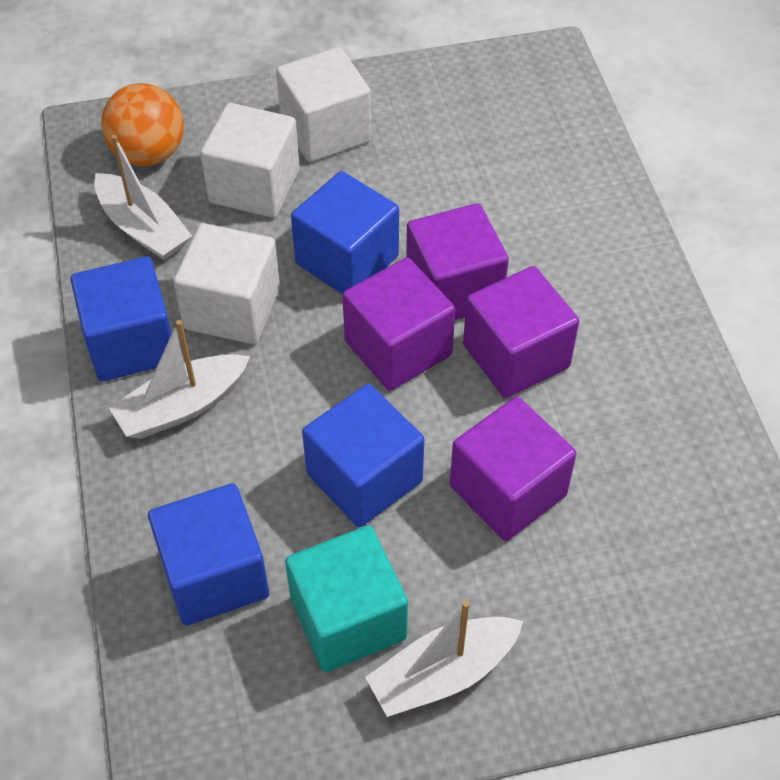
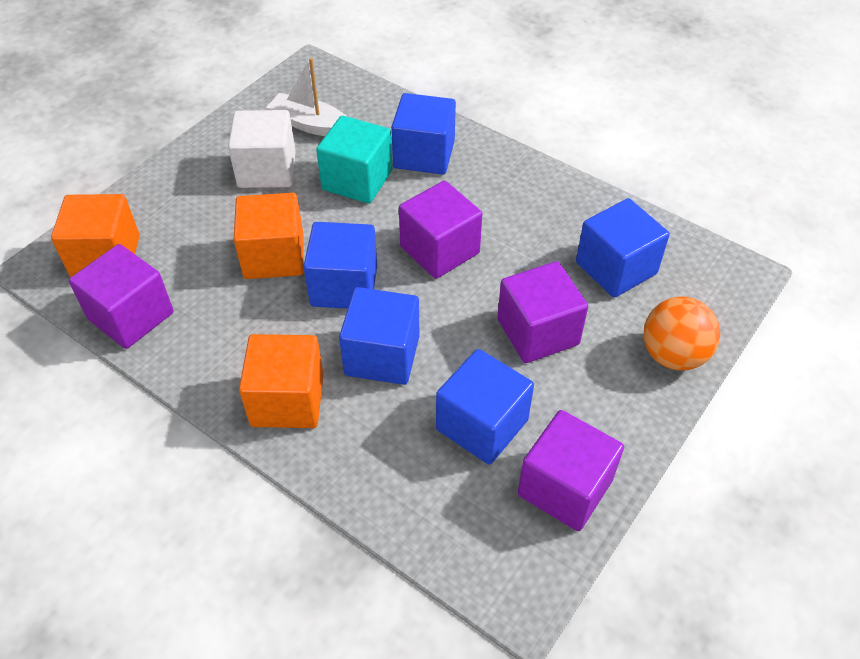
blue cube: 4 -> 5
orange cube: 0 -> 3
white boat: 3 -> 1
white cube: 3 -> 1

